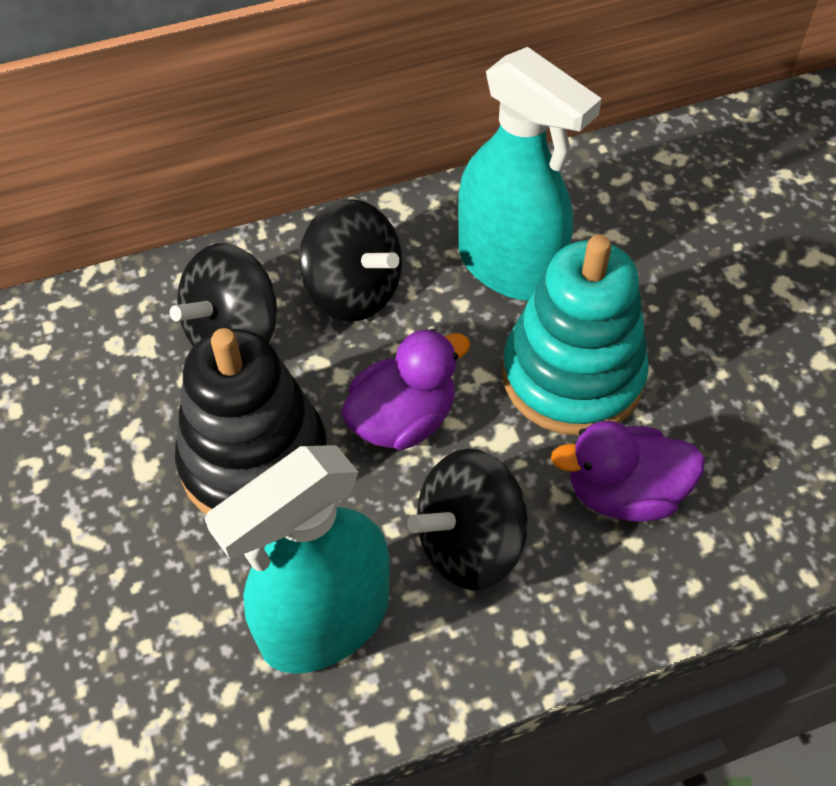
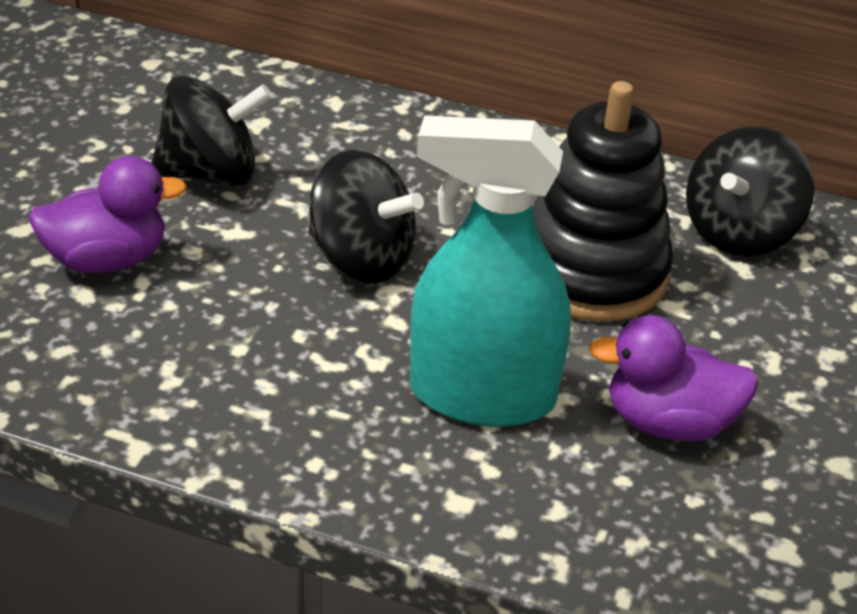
turquoise spray bottle: 2 -> 1
turquoise stacking toy: 1 -> 0

